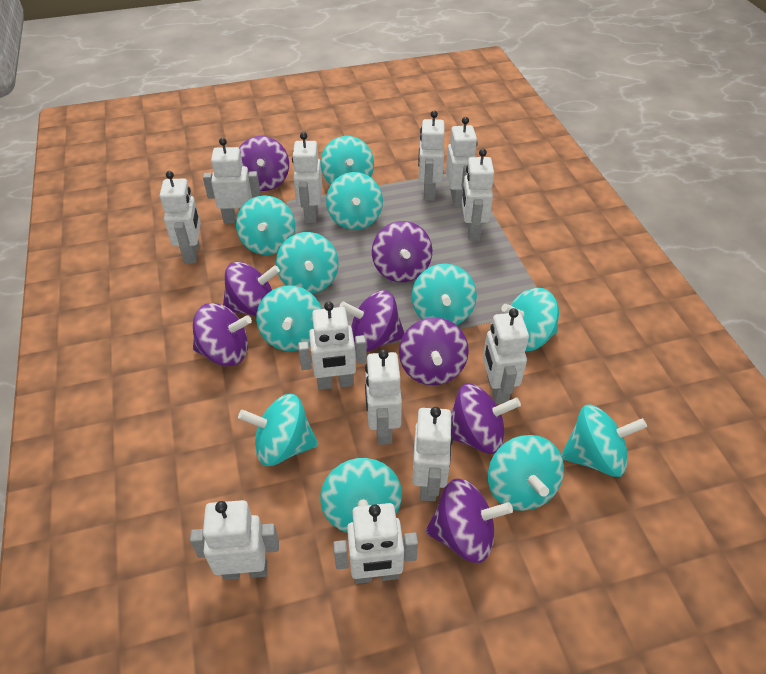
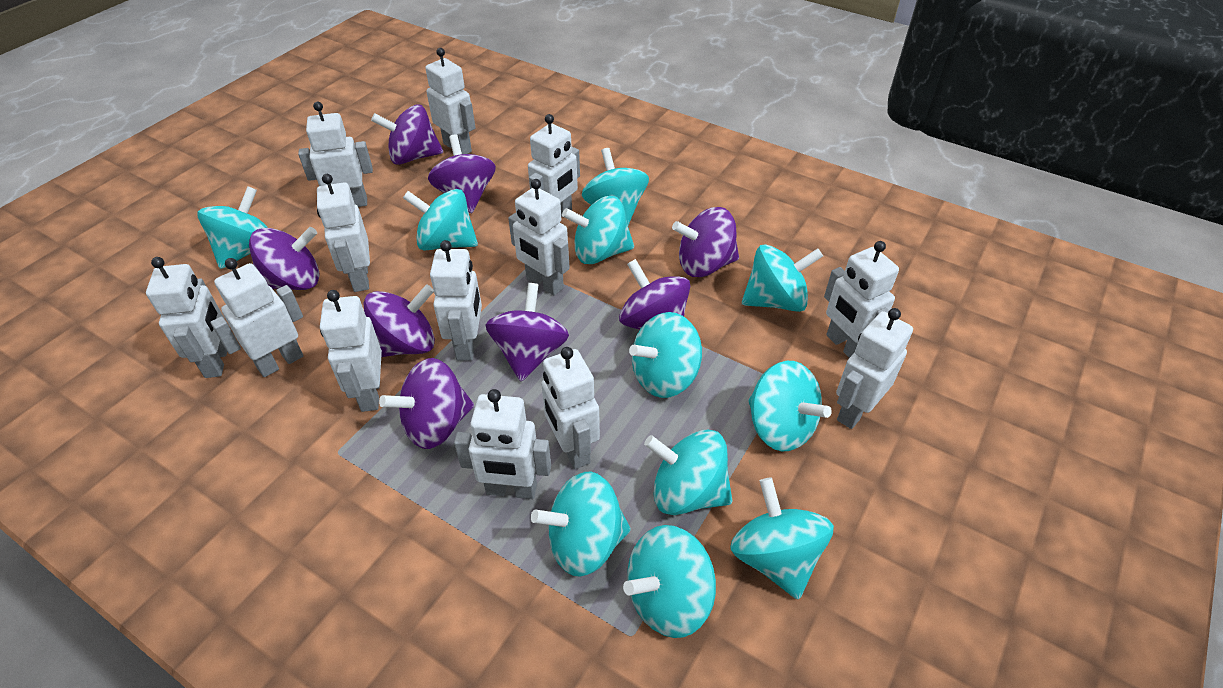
white robot: 12 -> 13

